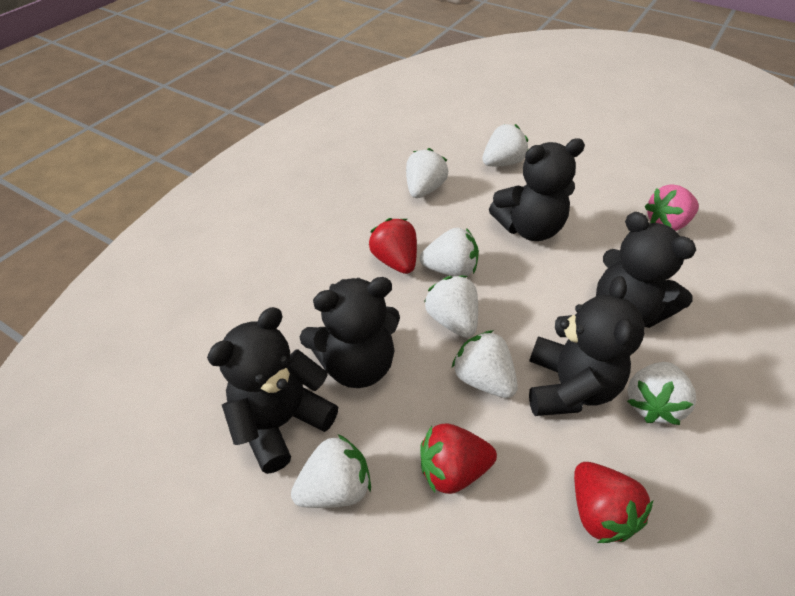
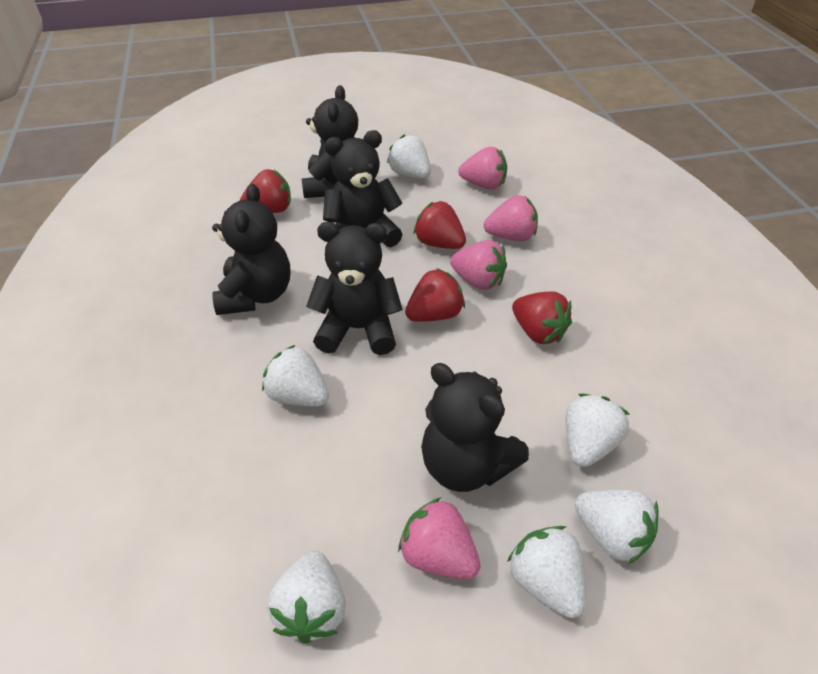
pink strawberry: 1 -> 4
red strawberry: 3 -> 4
white strawberry: 7 -> 6

